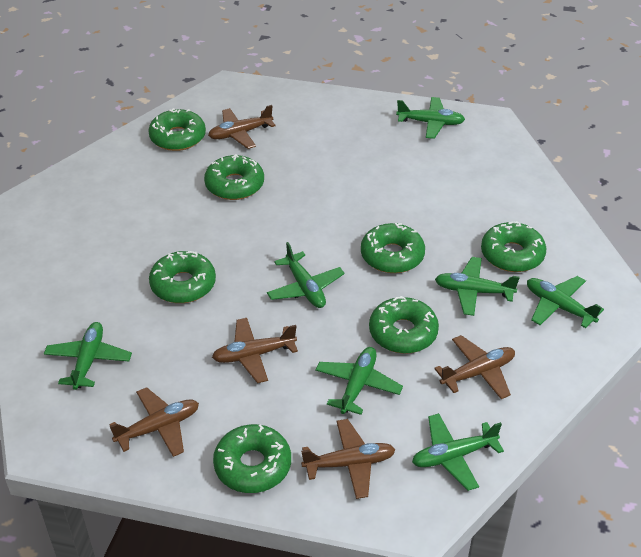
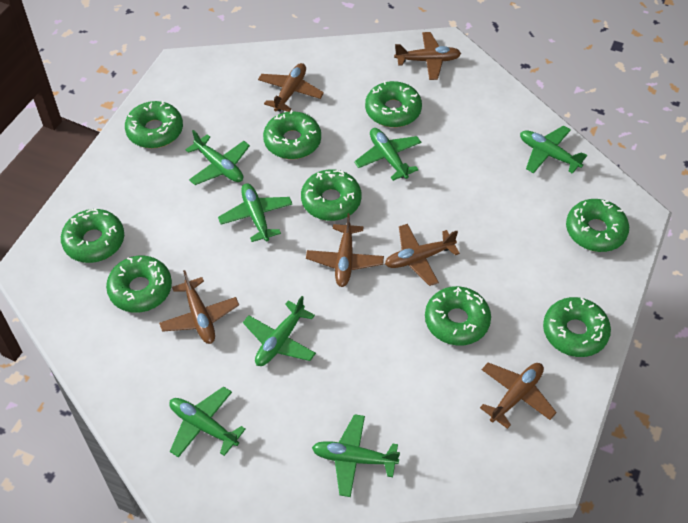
brown plane: 5 -> 6
green donut: 7 -> 9

